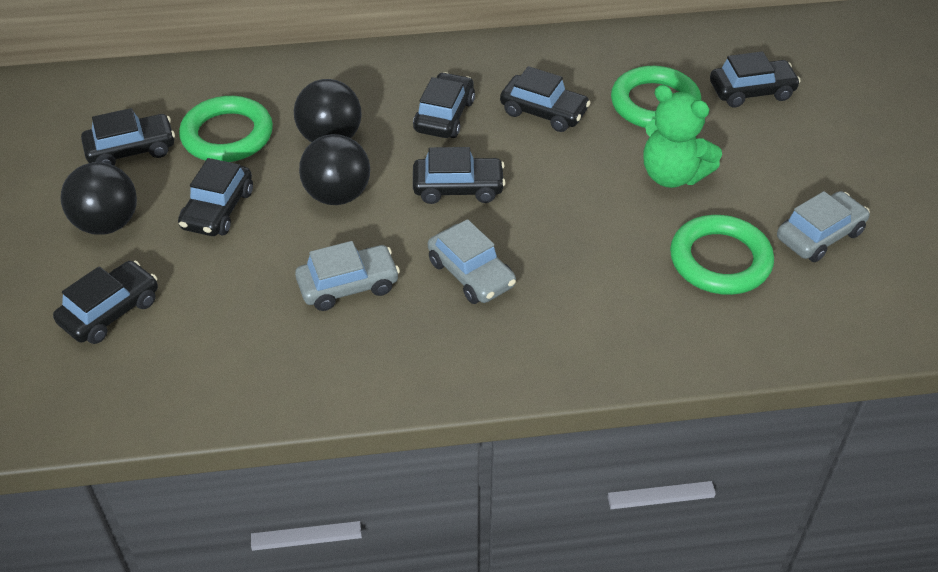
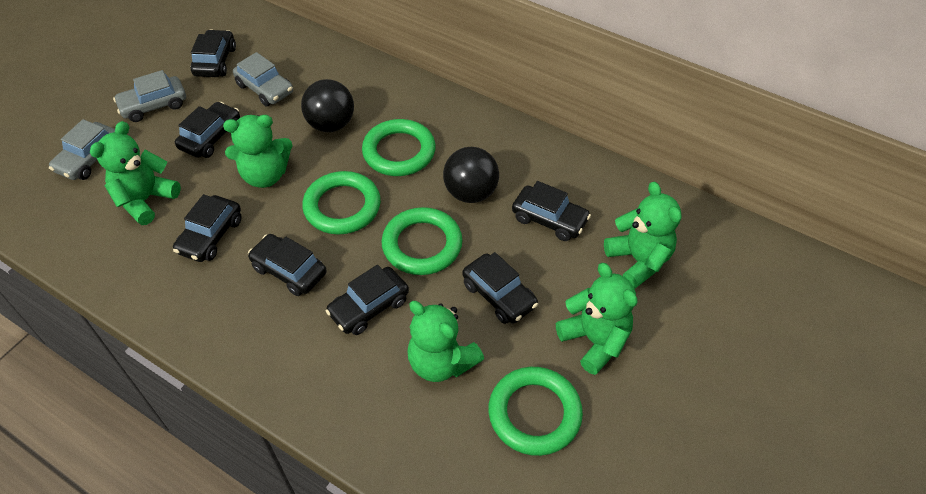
black ball: 3 -> 2
green ring: 3 -> 4
green teddy bear: 1 -> 5

